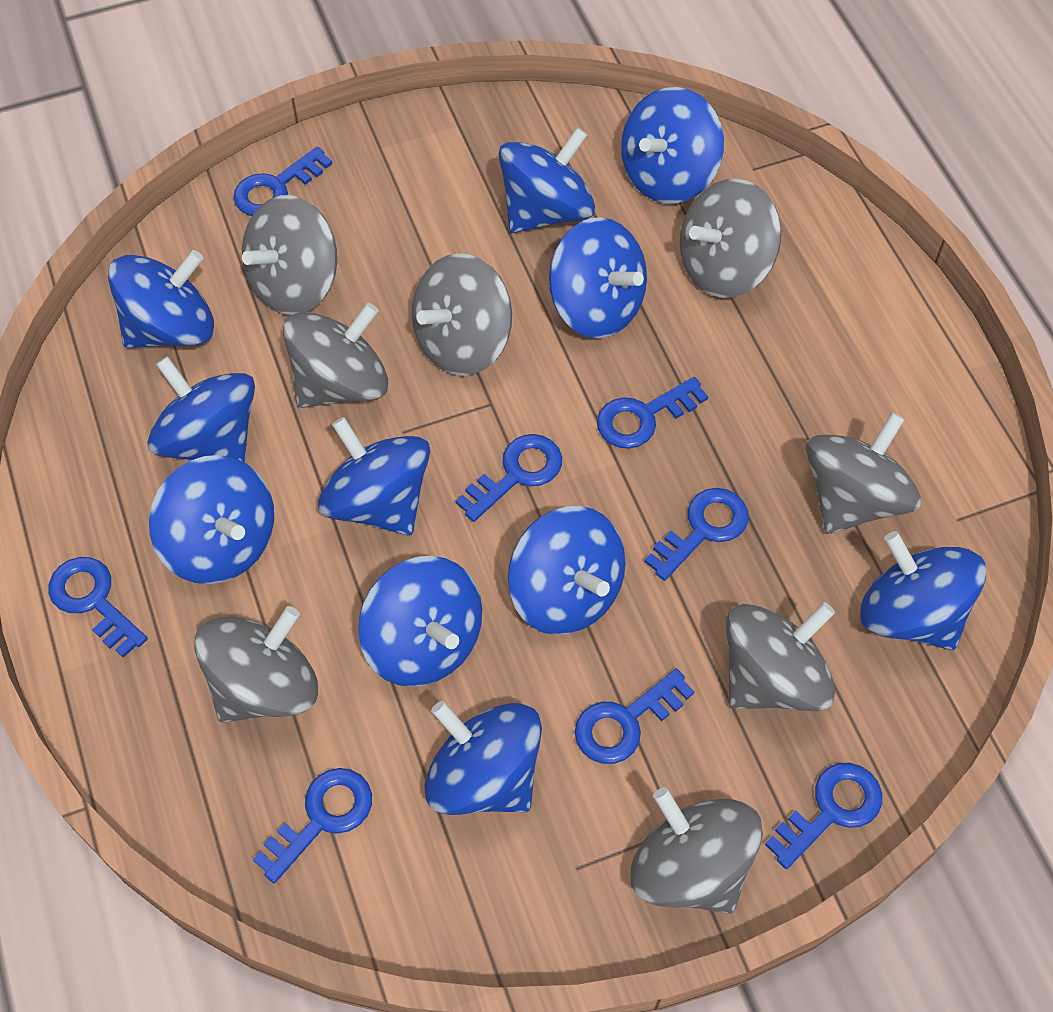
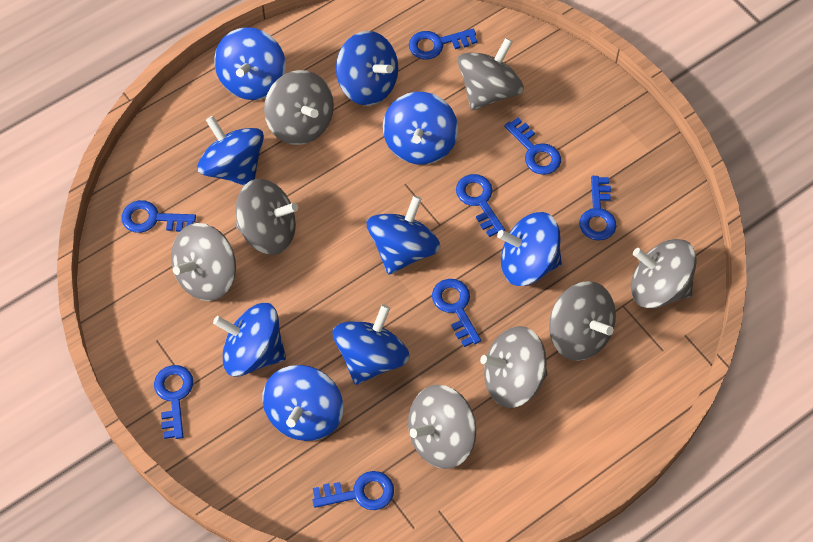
blue spinning top: 11 -> 9

